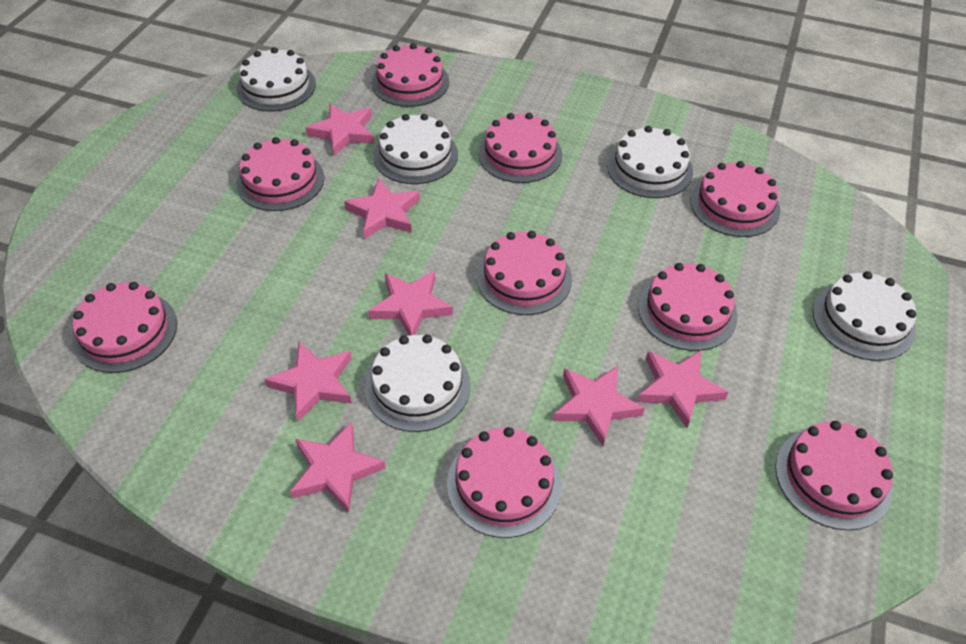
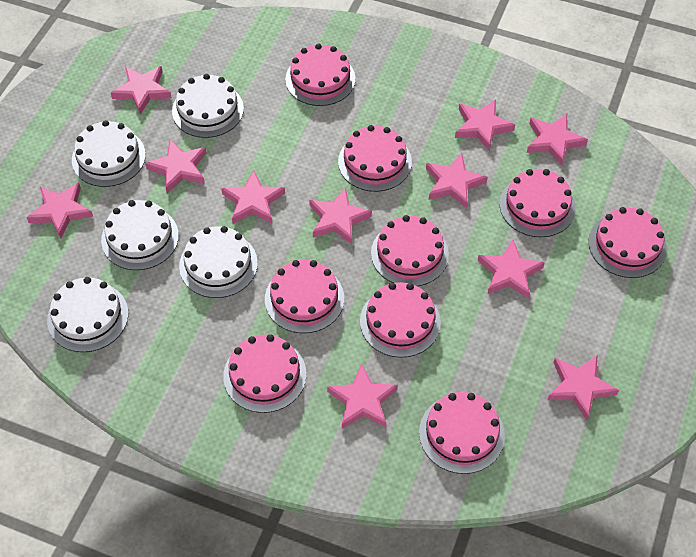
pink star: 7 -> 11

